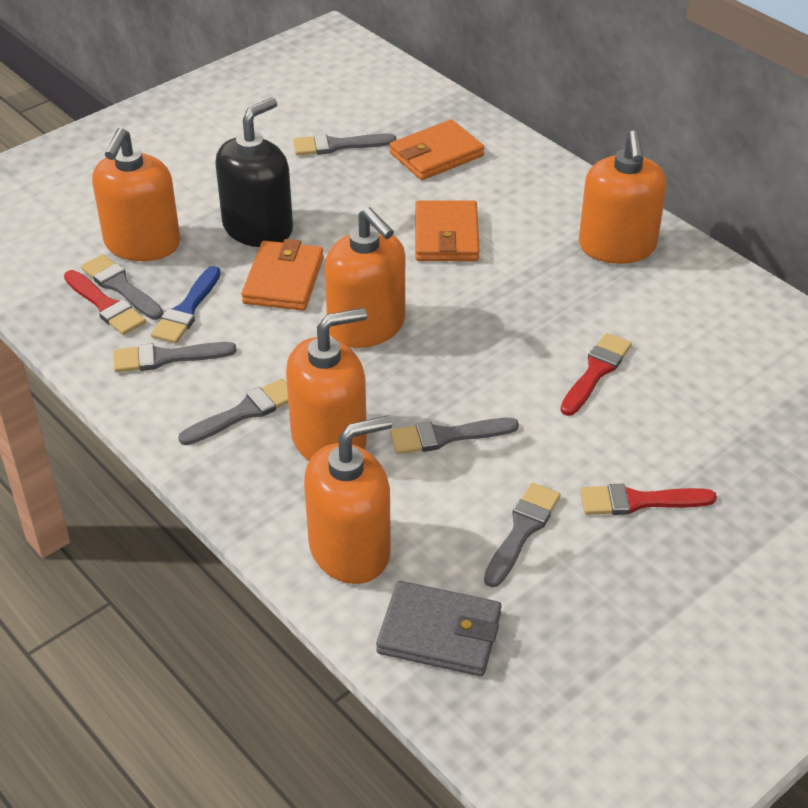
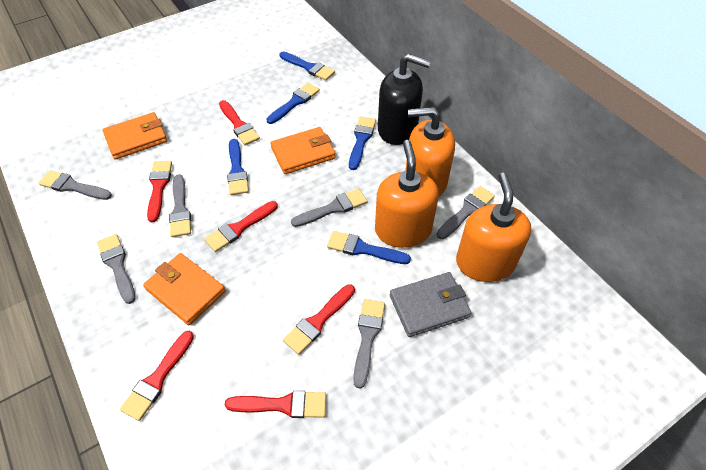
blue brush: 1 -> 5
orange soap dispenser: 5 -> 3
red brush: 3 -> 6

